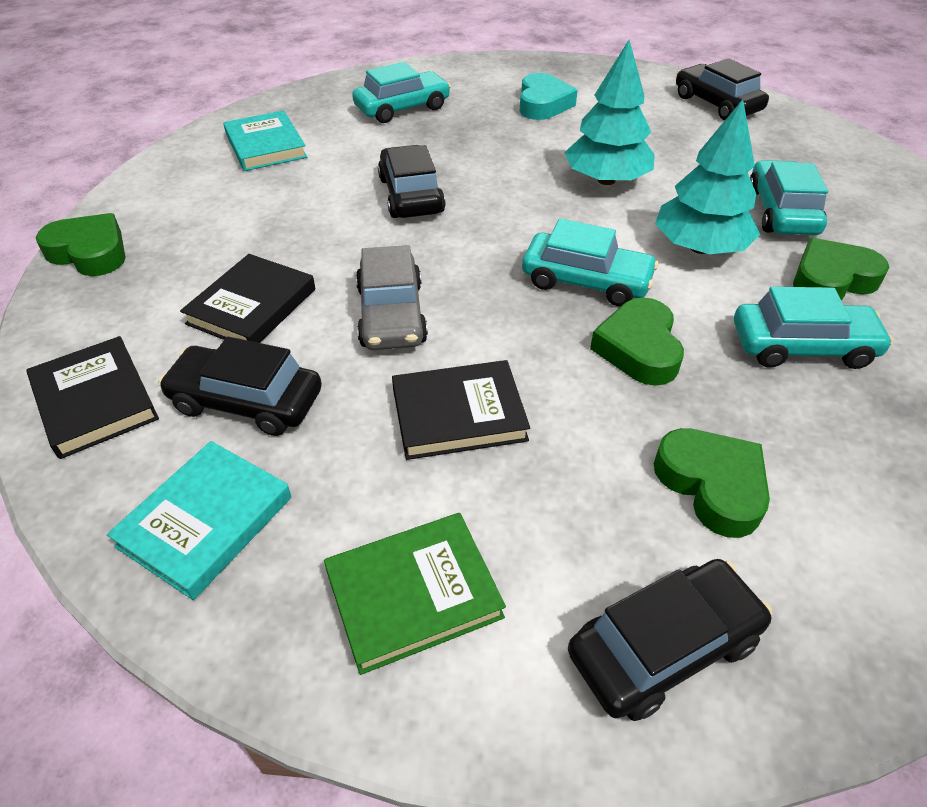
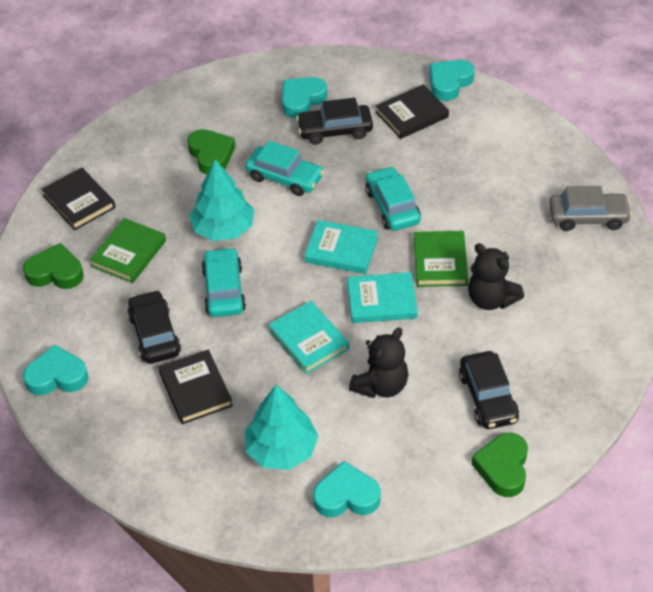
black car: 4 -> 3
black teddy bear: 0 -> 2
green book: 1 -> 2
green heart: 4 -> 3
turquoise book: 2 -> 3
turquoise car: 4 -> 3
turquoise heart: 1 -> 4

